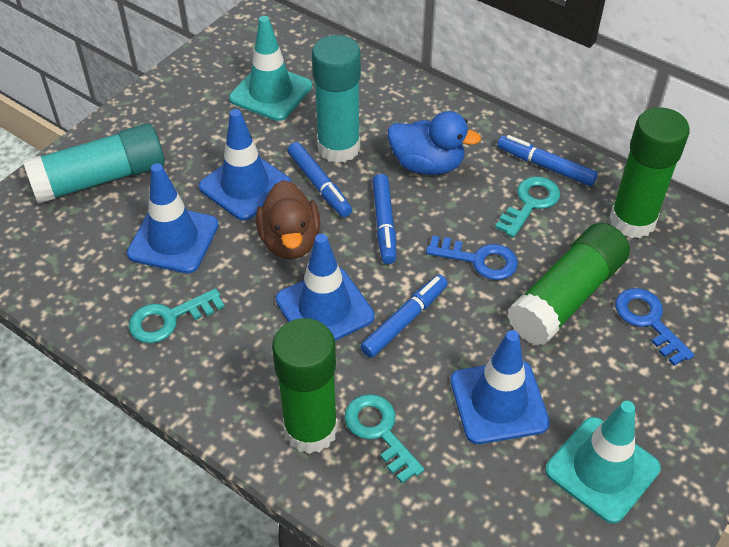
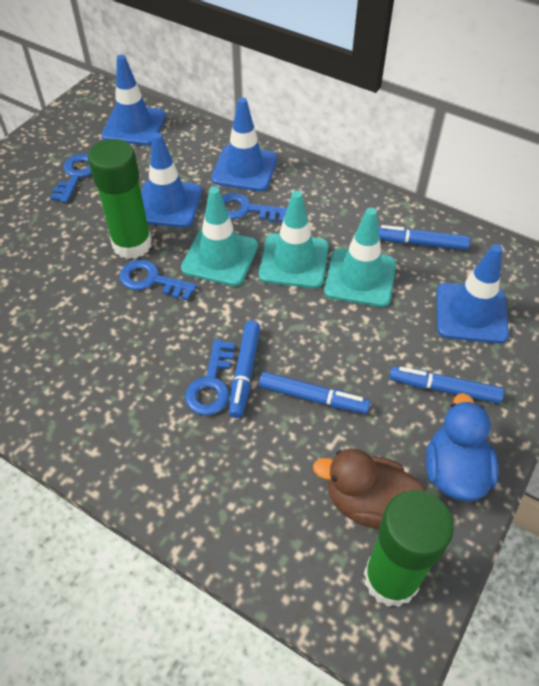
blue key: 2 -> 4
green glue stick: 3 -> 2
turquoise glue stick: 2 -> 0
turquoise key: 3 -> 0
turquoise traffic cone: 2 -> 3

